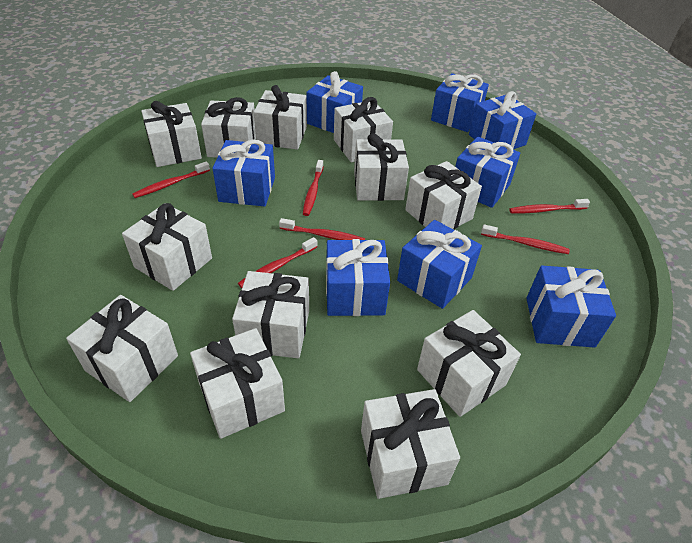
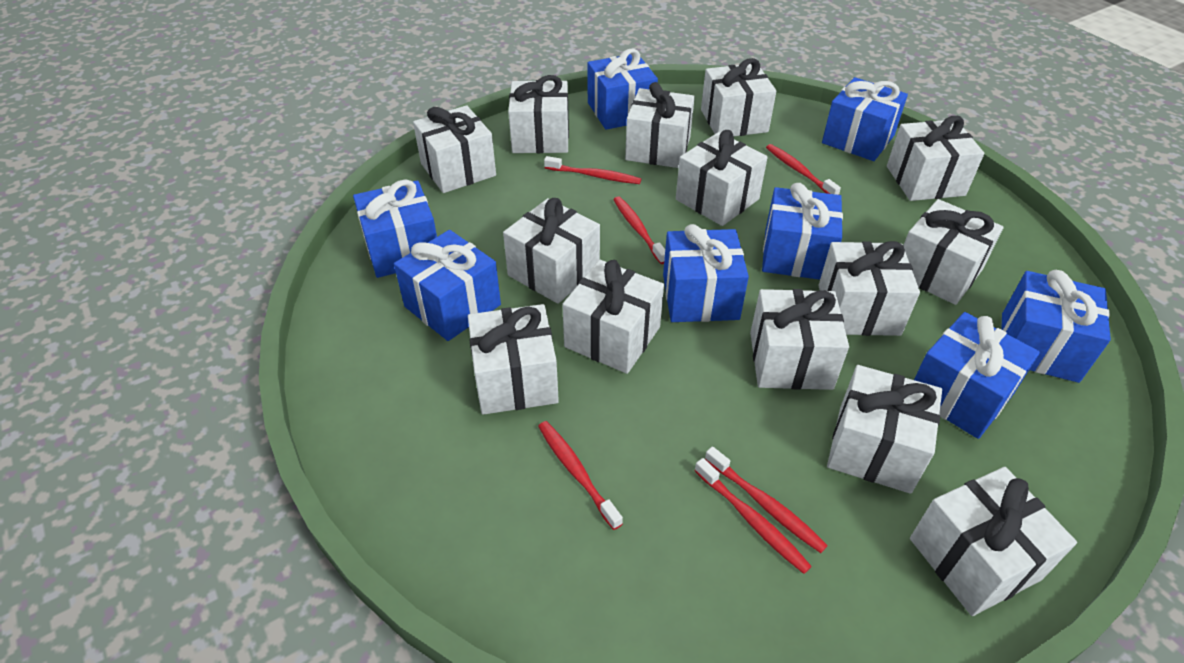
white gift: 12 -> 14

